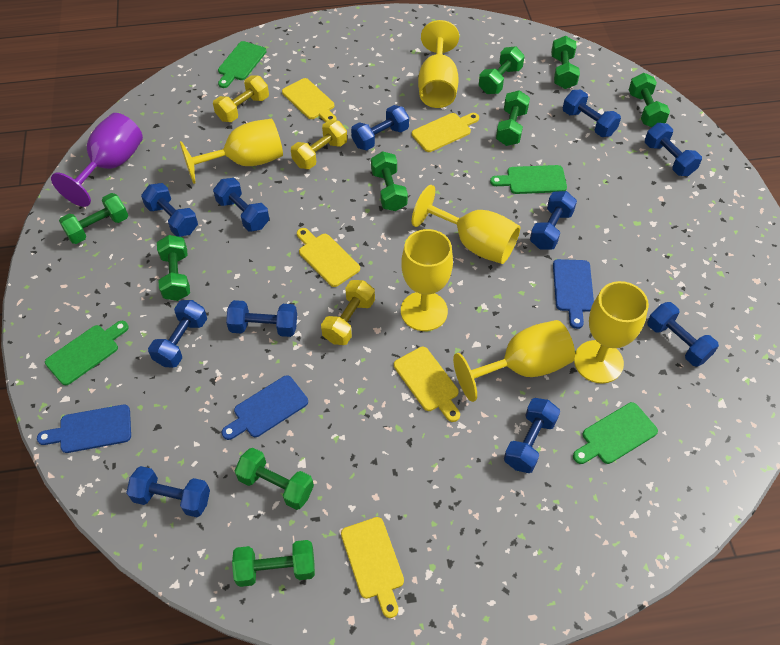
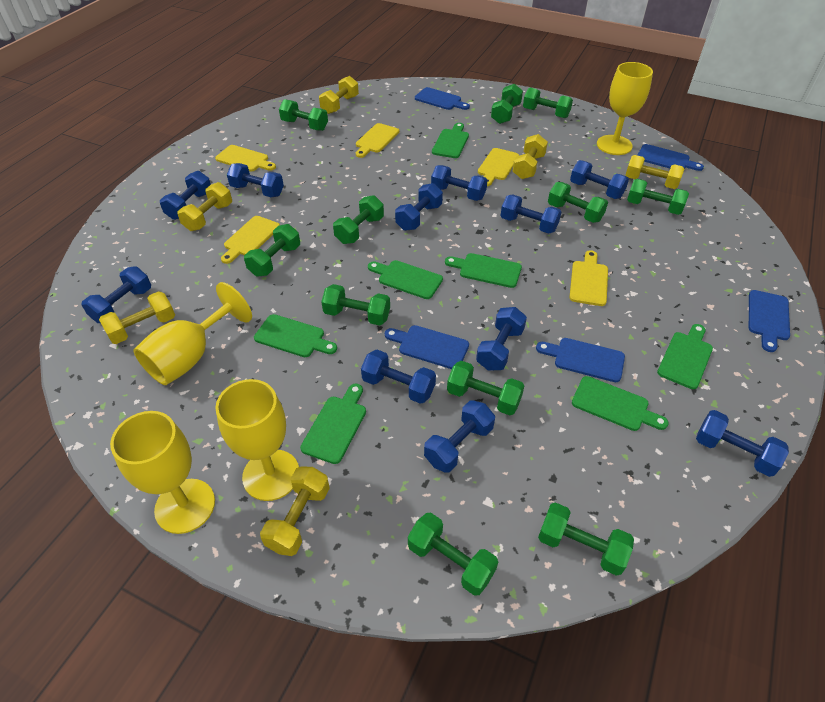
blue cutting board: 3 -> 5
green cutting board: 4 -> 7
green dumbbell: 9 -> 11
purple goblet: 1 -> 0
yellow dumbbell: 3 -> 6
yellow goblet: 6 -> 4

